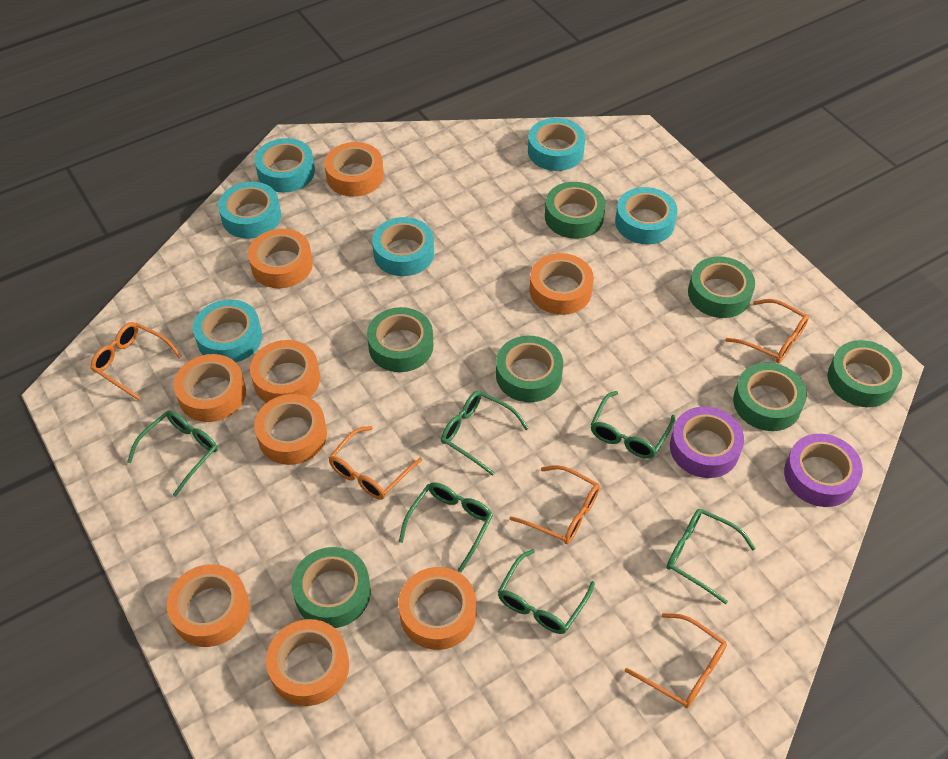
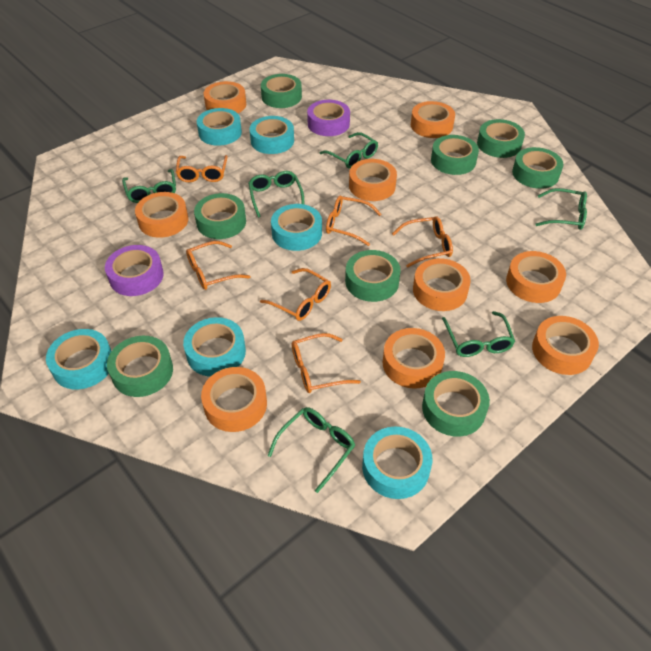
green tape: 7 -> 8
orange glasses: 5 -> 6

